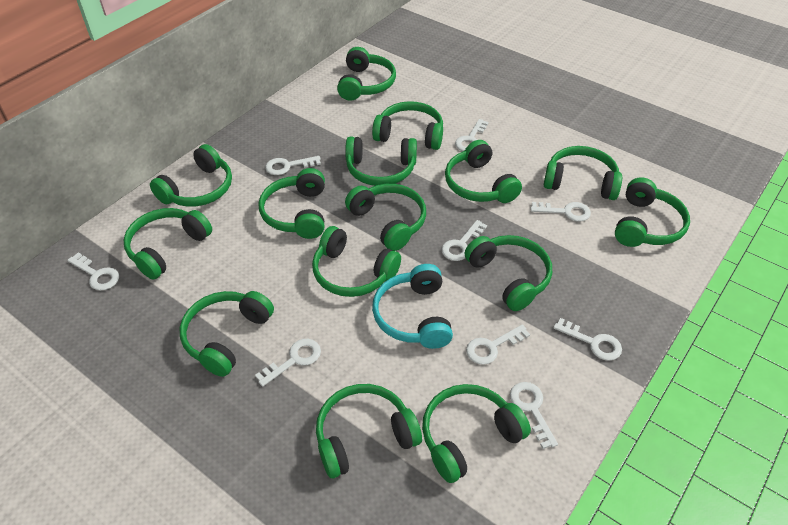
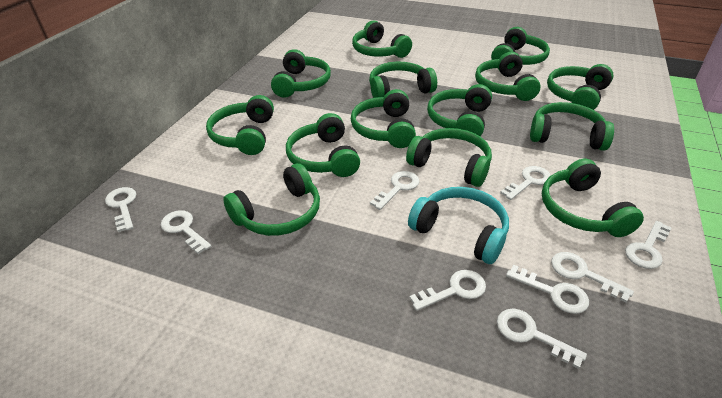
green headphones: 15 -> 14

